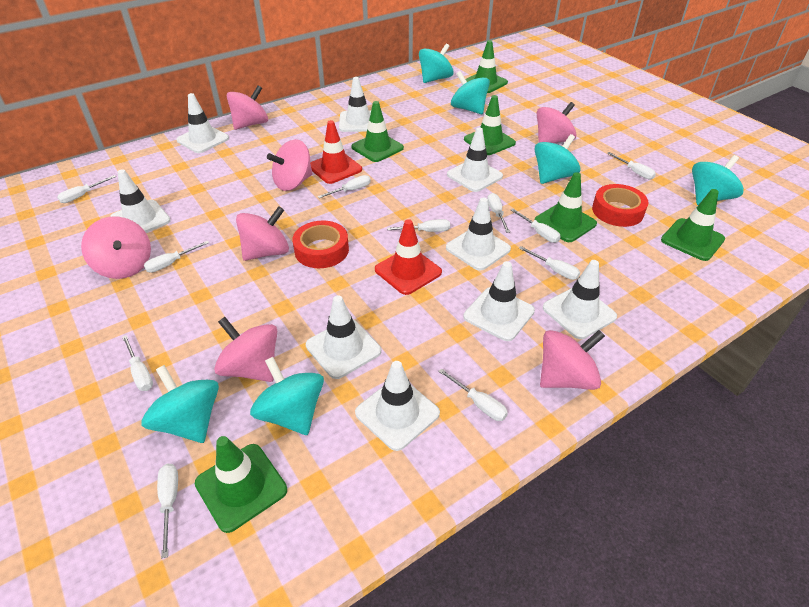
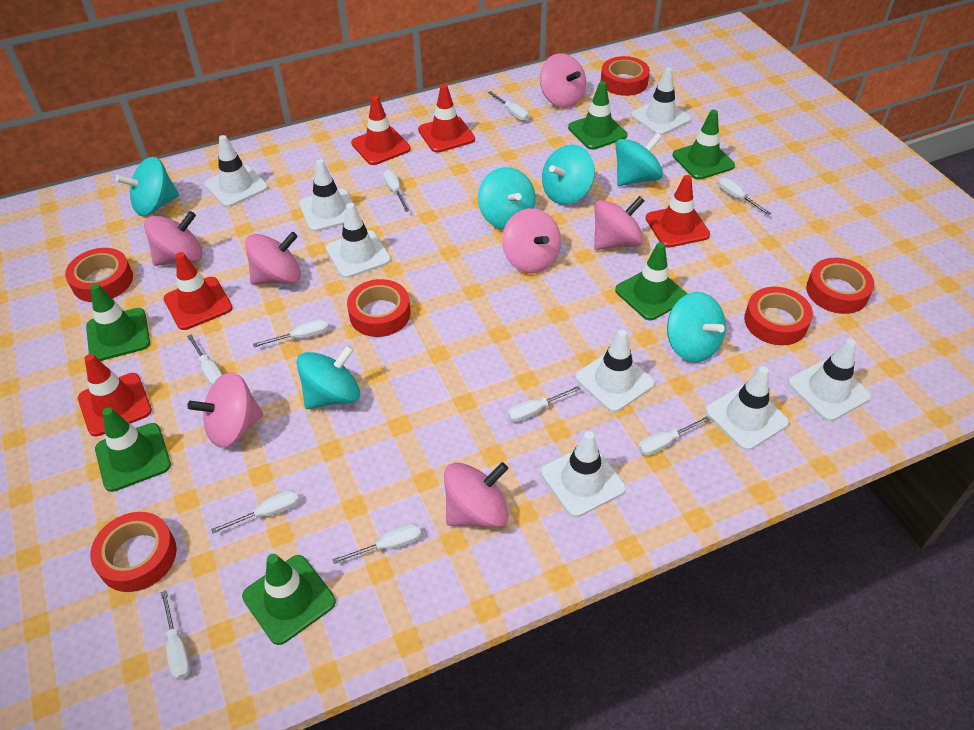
red tape: 2 -> 6
red traffic cone: 2 -> 5
white screwdriver: 11 -> 10
white traffic cone: 9 -> 8

